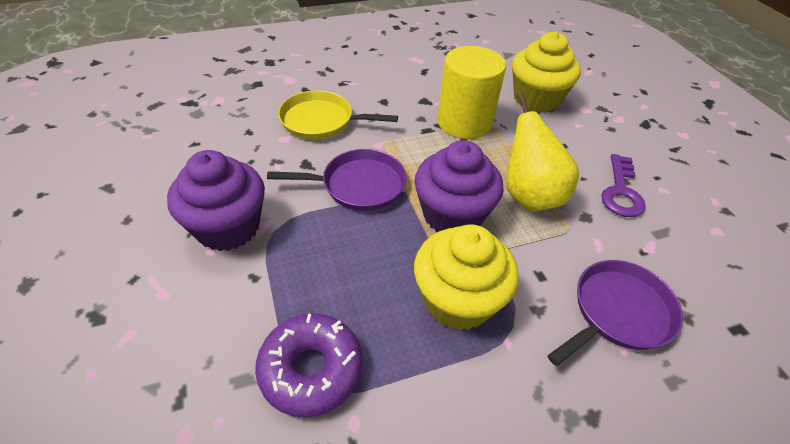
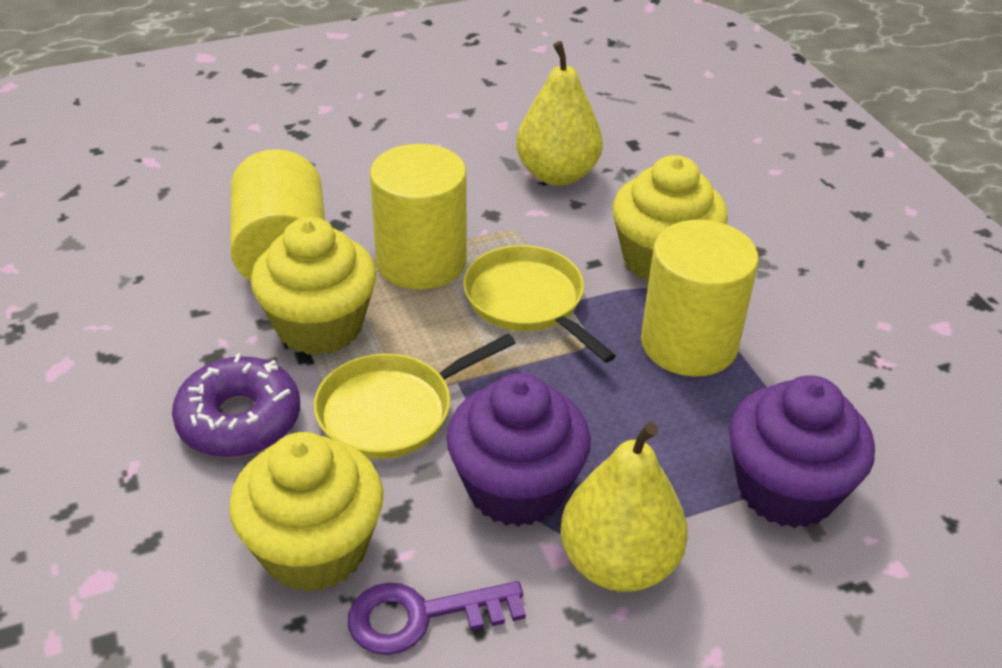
purple pan: 2 -> 0
yellow cupcake: 2 -> 3
yellow cylinder: 1 -> 3
yellow pan: 1 -> 2
yellow pear: 1 -> 2

